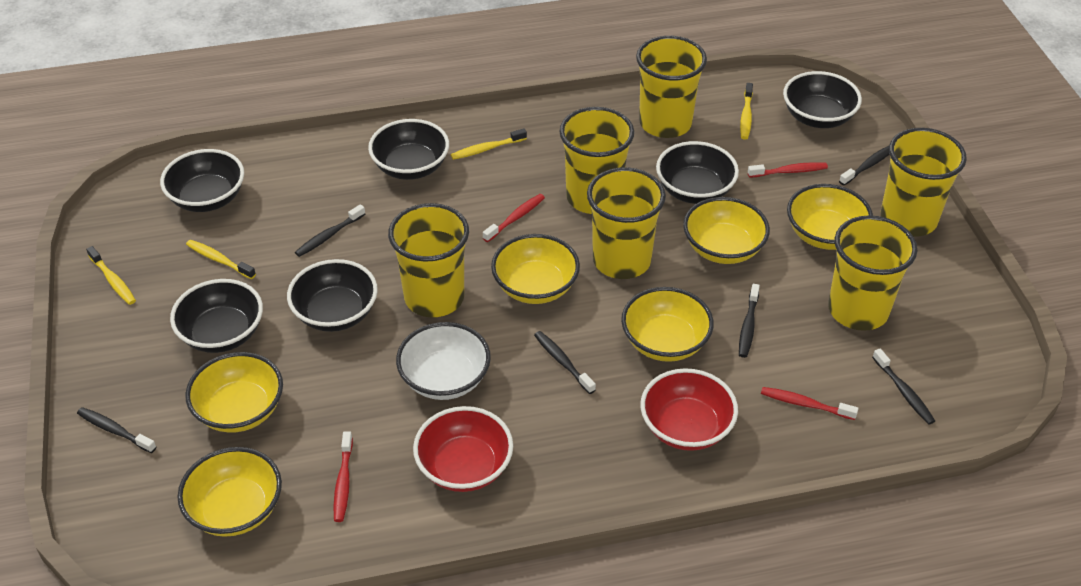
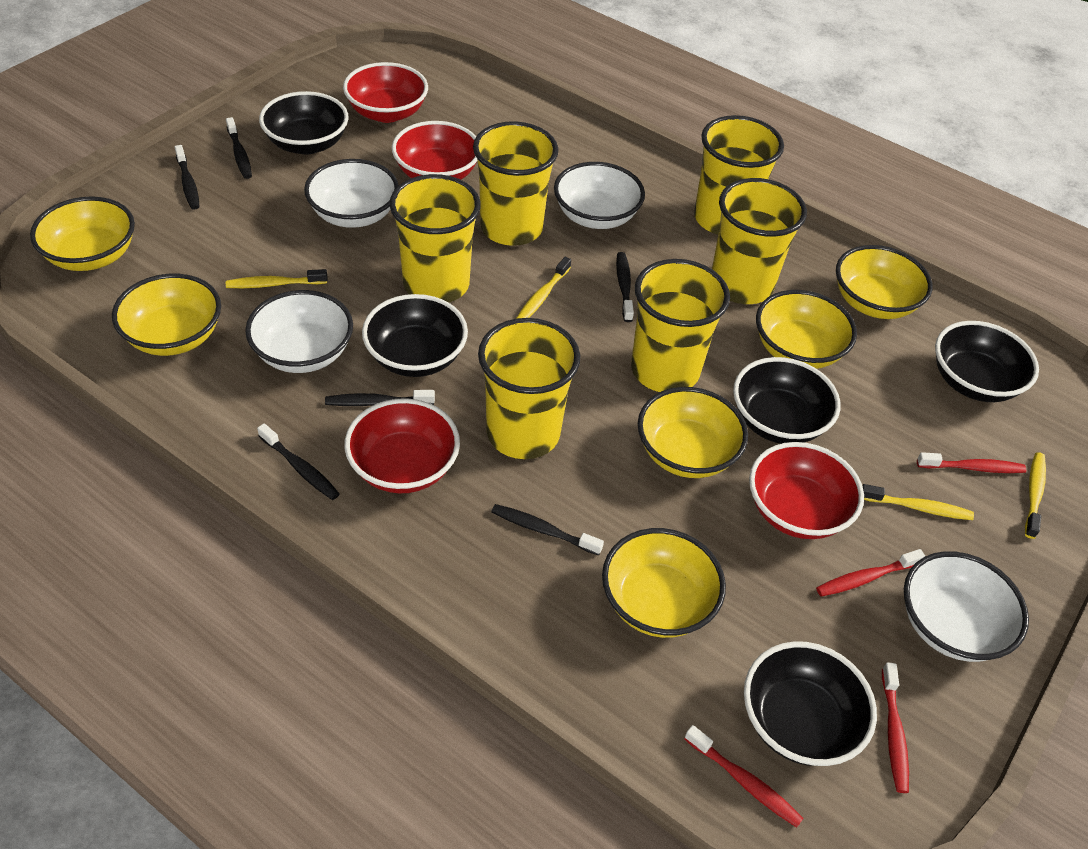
black bowl: 6 -> 5
red bowl: 2 -> 4
white bowl: 1 -> 4

